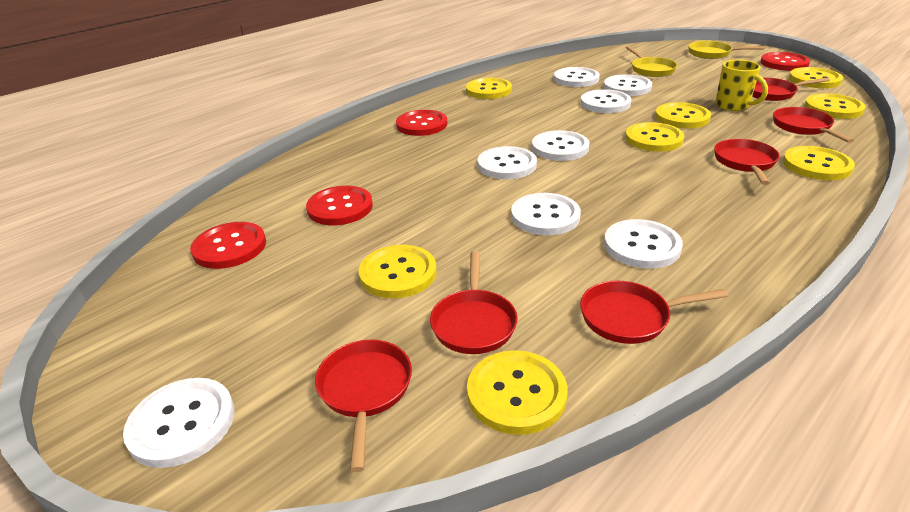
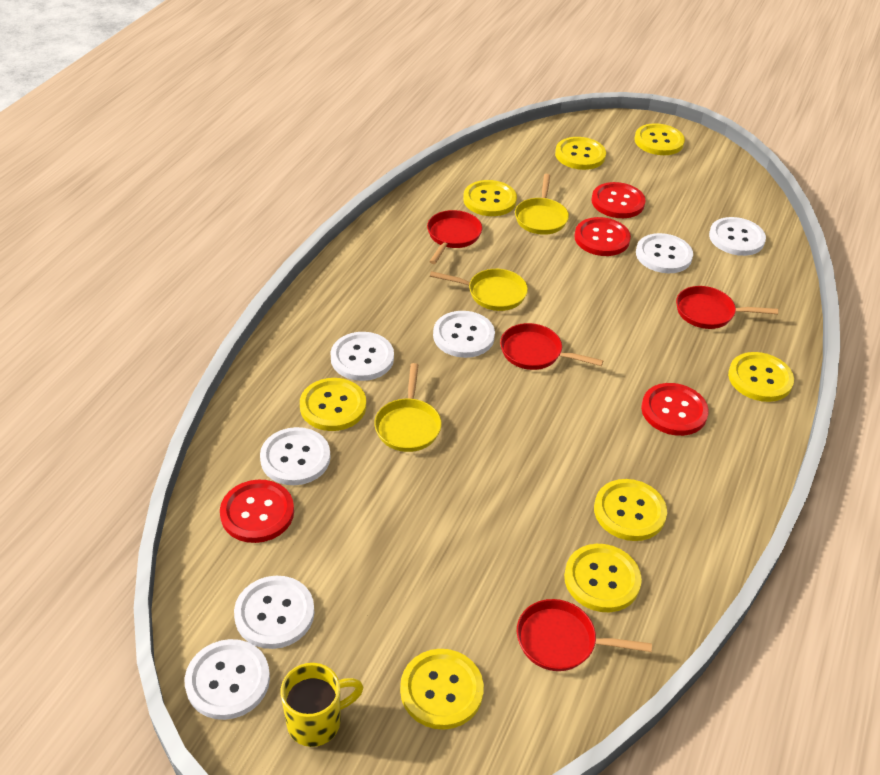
red pan: 6 -> 4
white button: 8 -> 7
yellow pan: 2 -> 3

